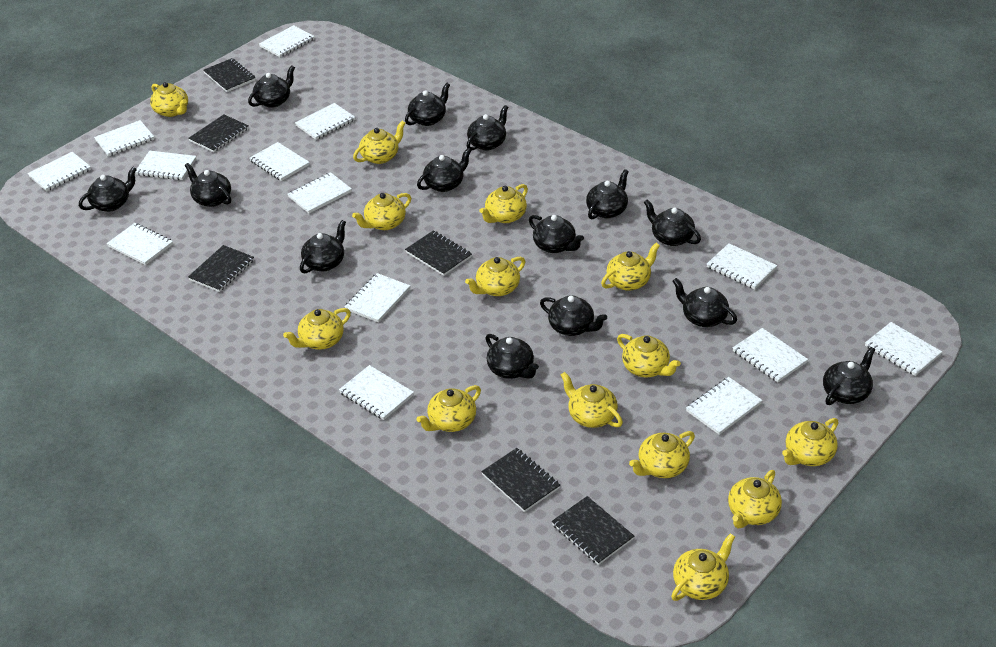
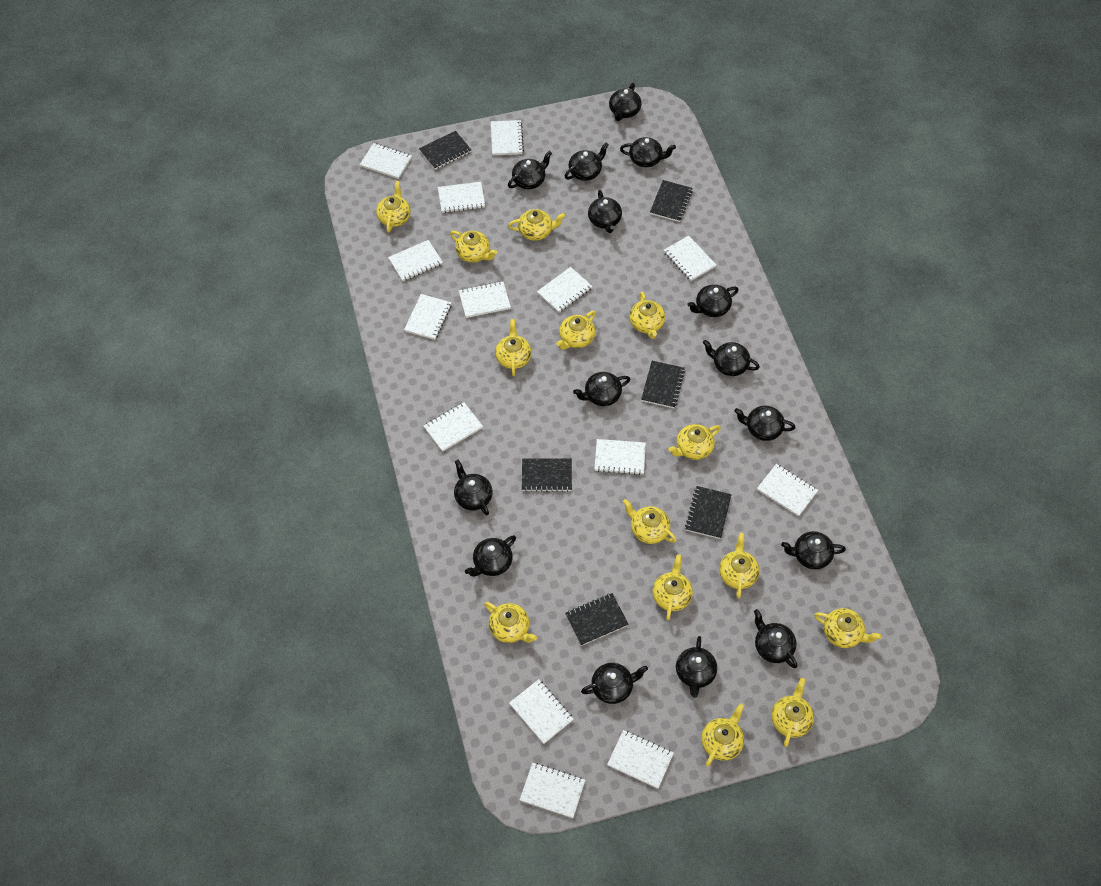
black teapot: 14 -> 15

